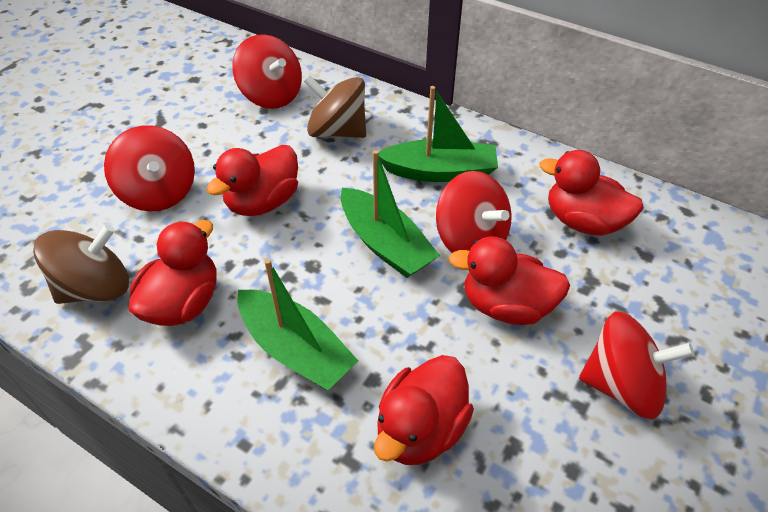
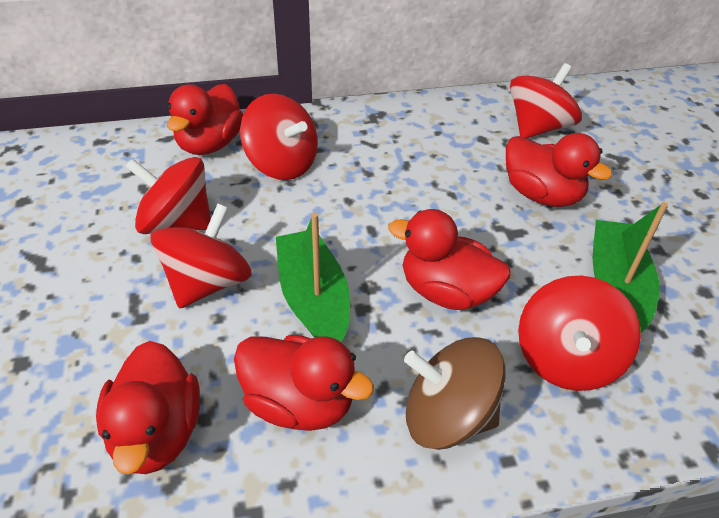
brown spinning top: 2 -> 1
green boat: 3 -> 2
red spinning top: 4 -> 5

